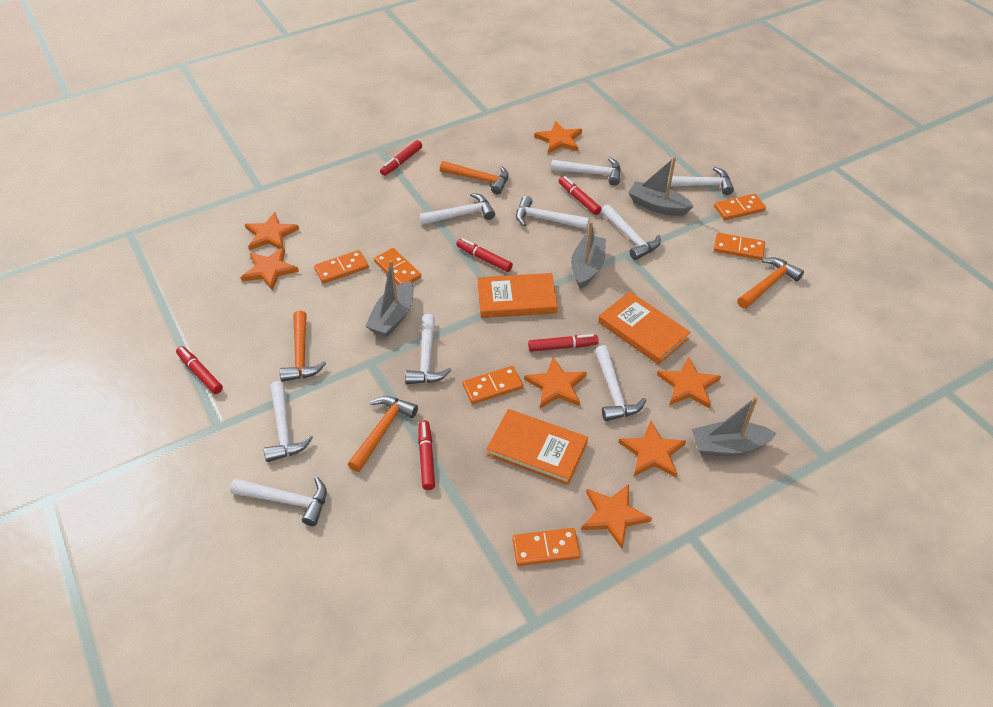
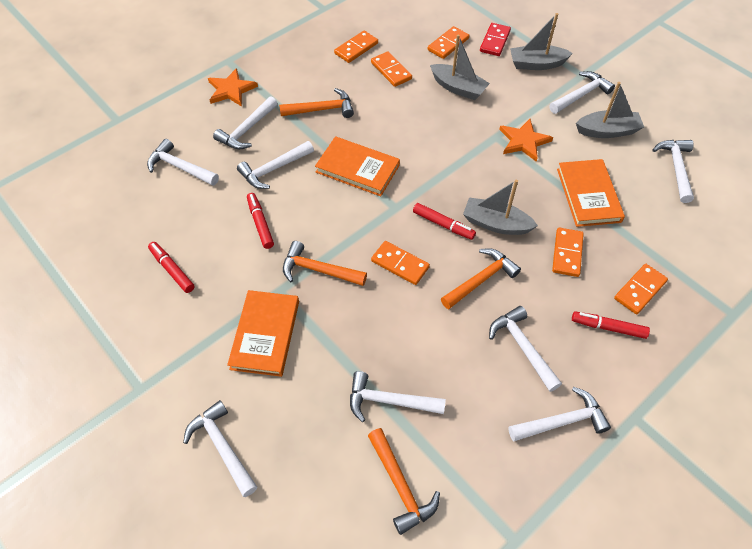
orange star: 7 -> 2
red domino: 0 -> 1
red marker: 6 -> 4

